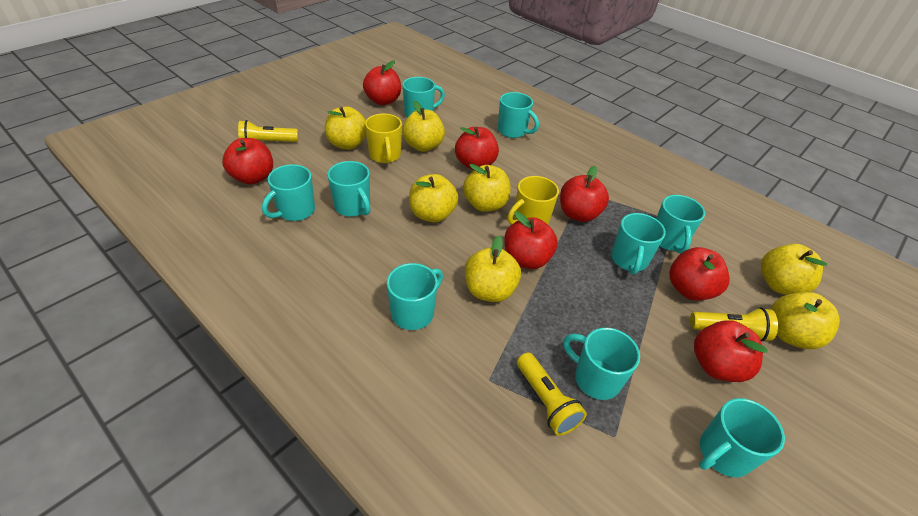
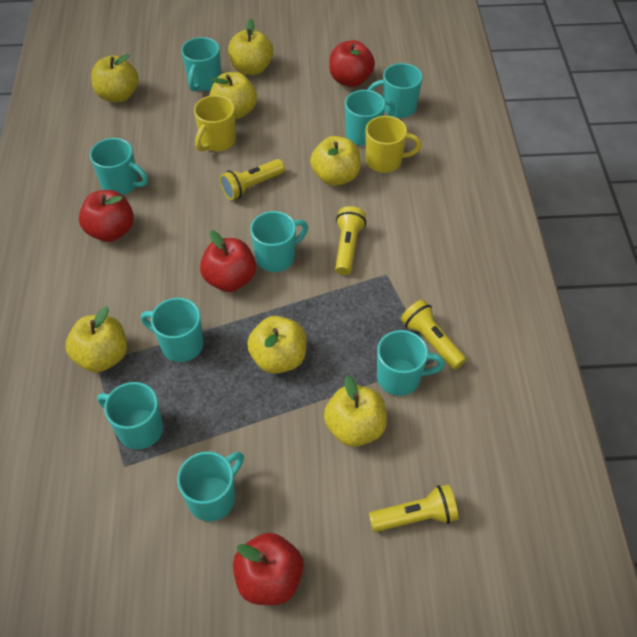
red apple: 7 -> 4
yellow flashlight: 3 -> 4

